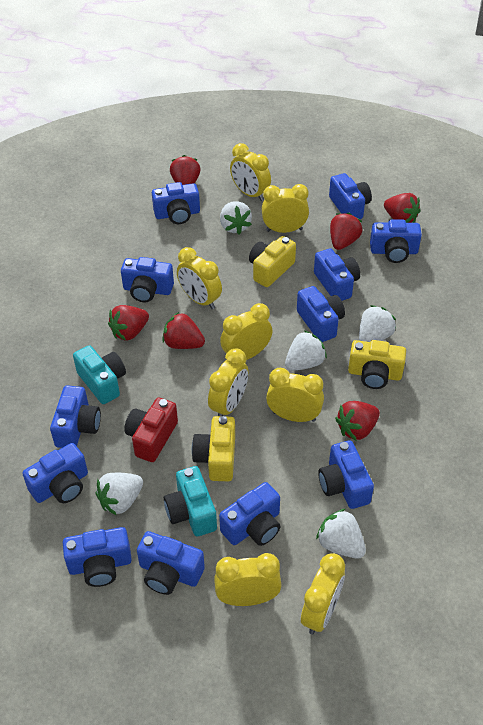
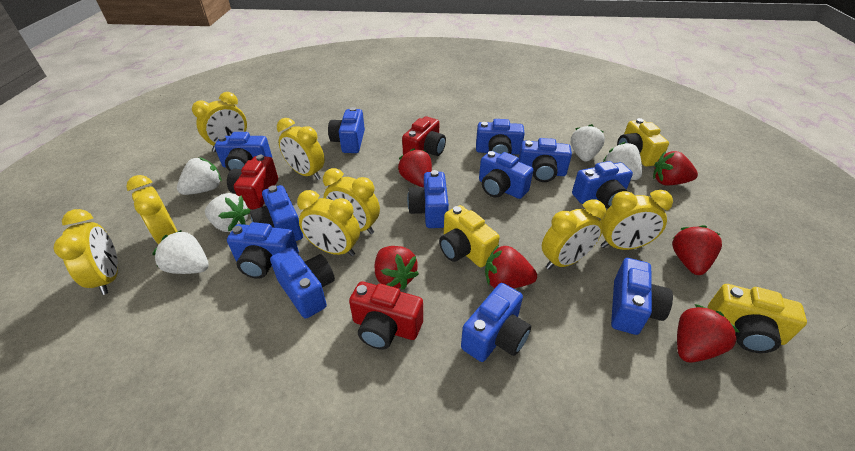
red camera: 1 -> 3
turquoise camera: 2 -> 0

